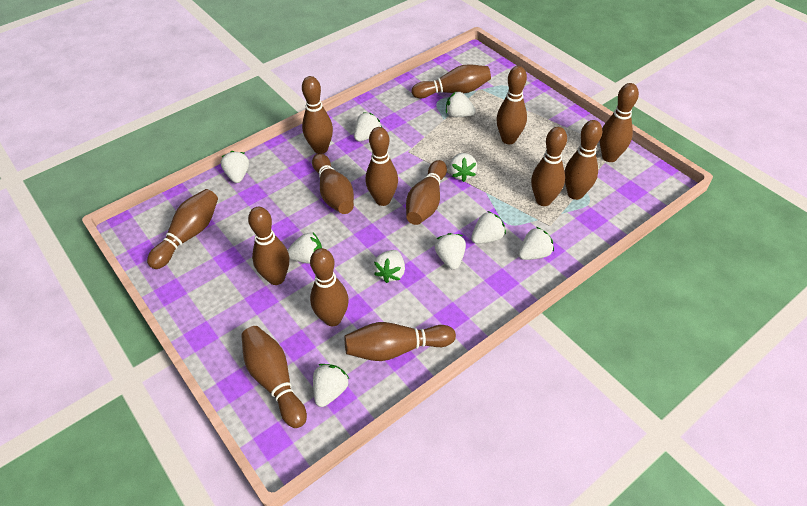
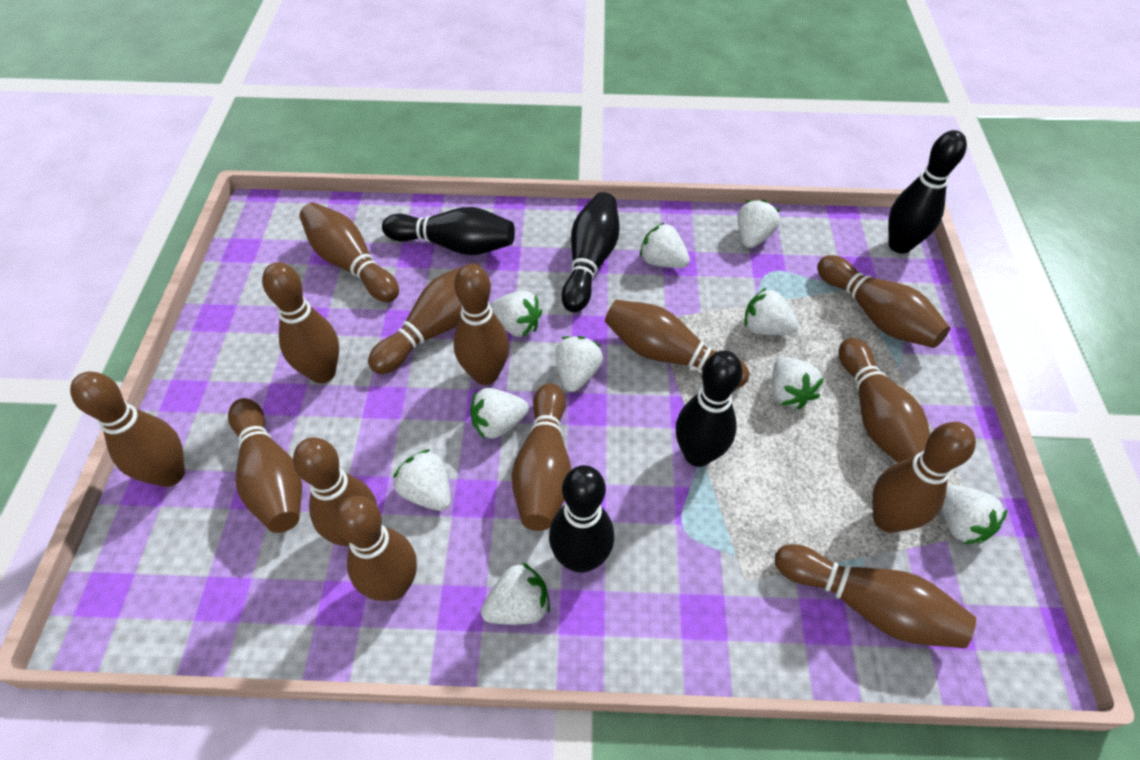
black bowling pin: 0 -> 5

